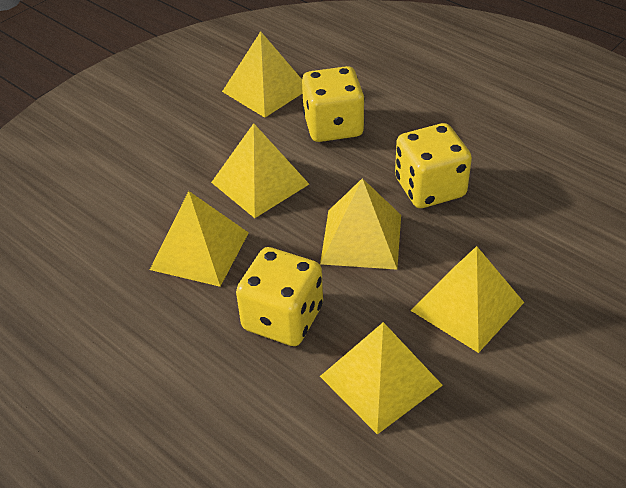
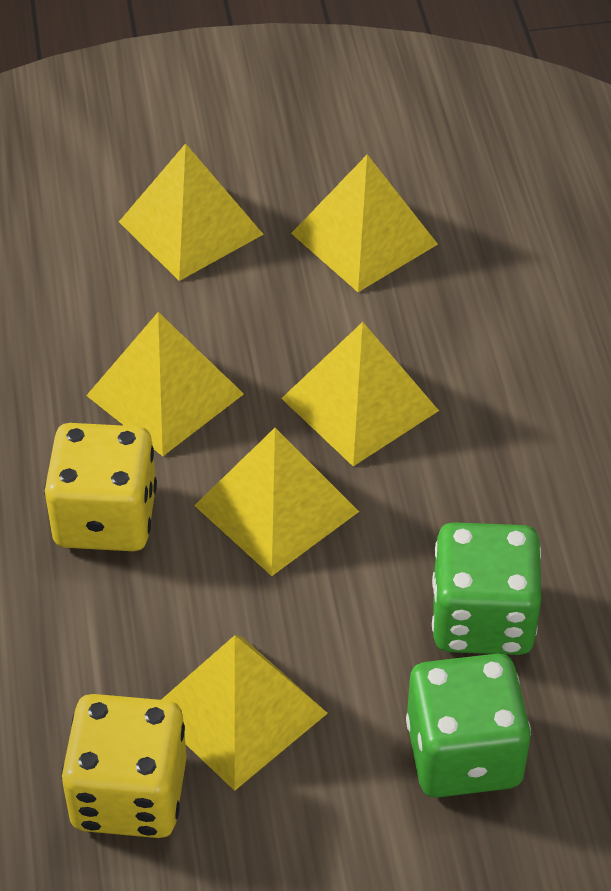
green dice: 0 -> 2
yellow dice: 3 -> 2

